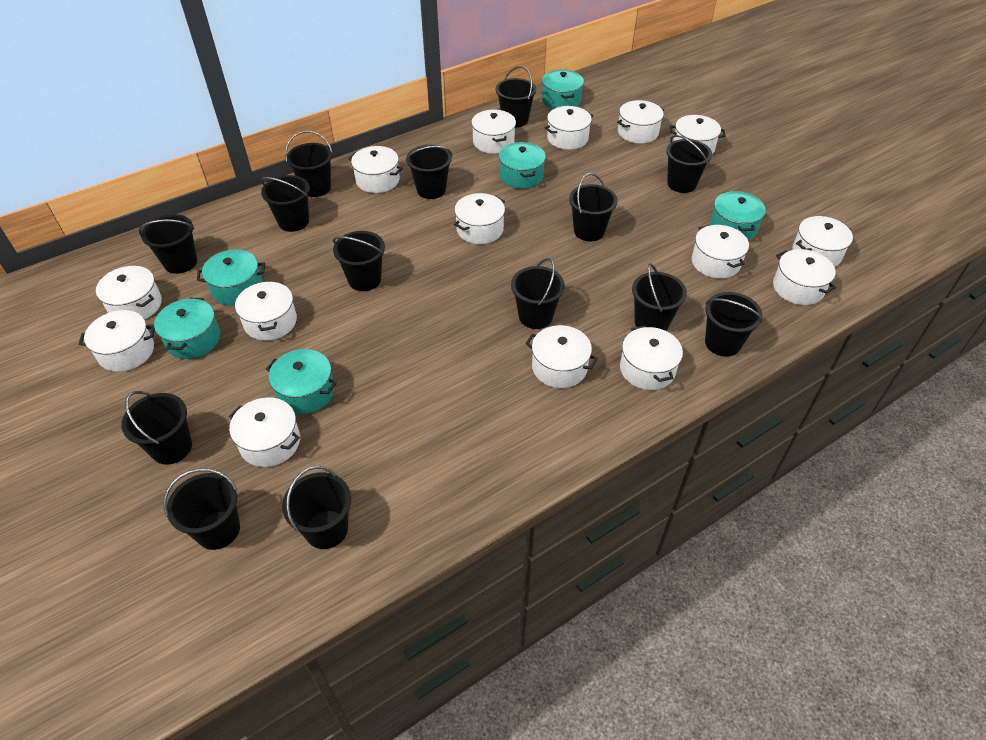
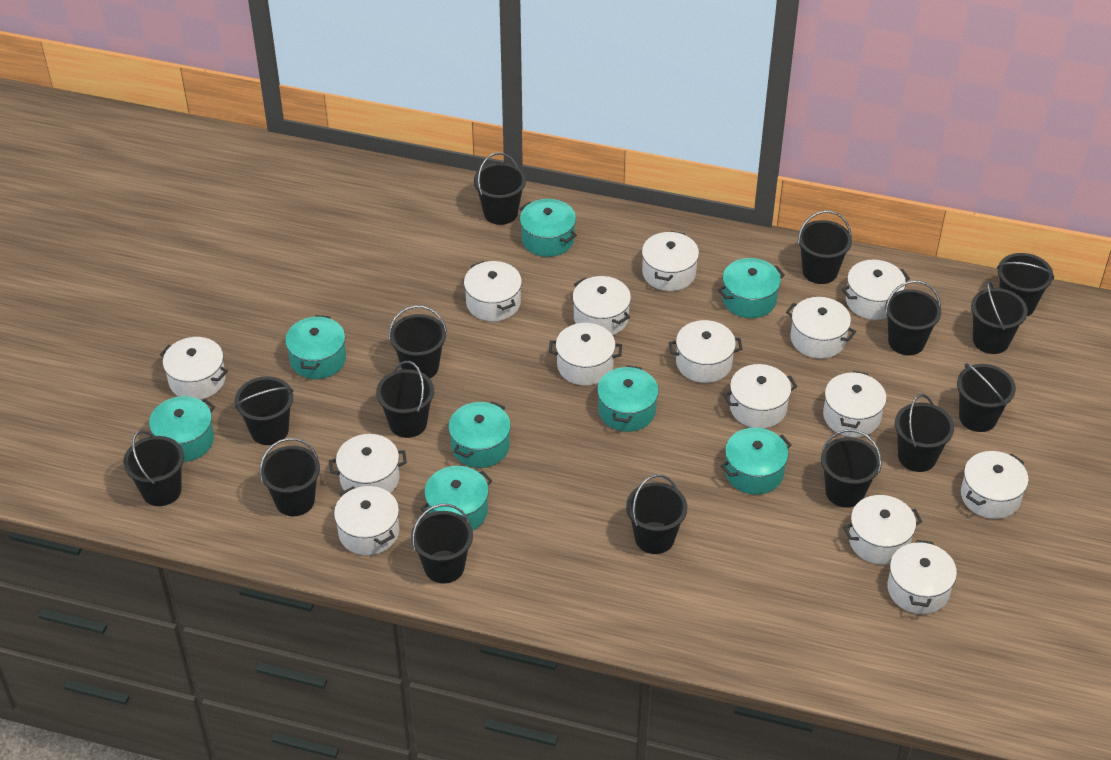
black bucket: 14 -> 15
turquoise pot: 6 -> 8

